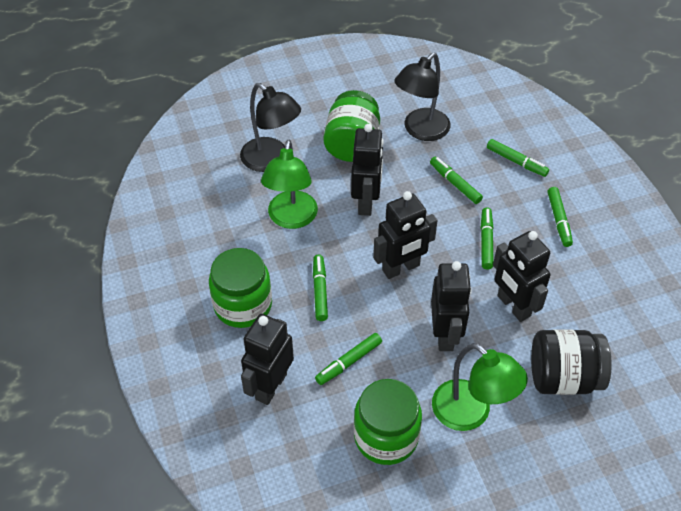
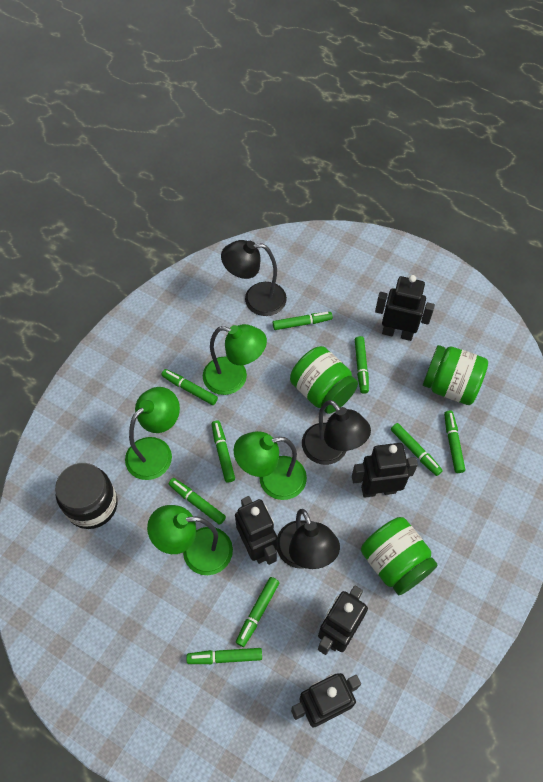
black lamp: 2 -> 3
green lamp: 2 -> 4
green marker: 6 -> 9

